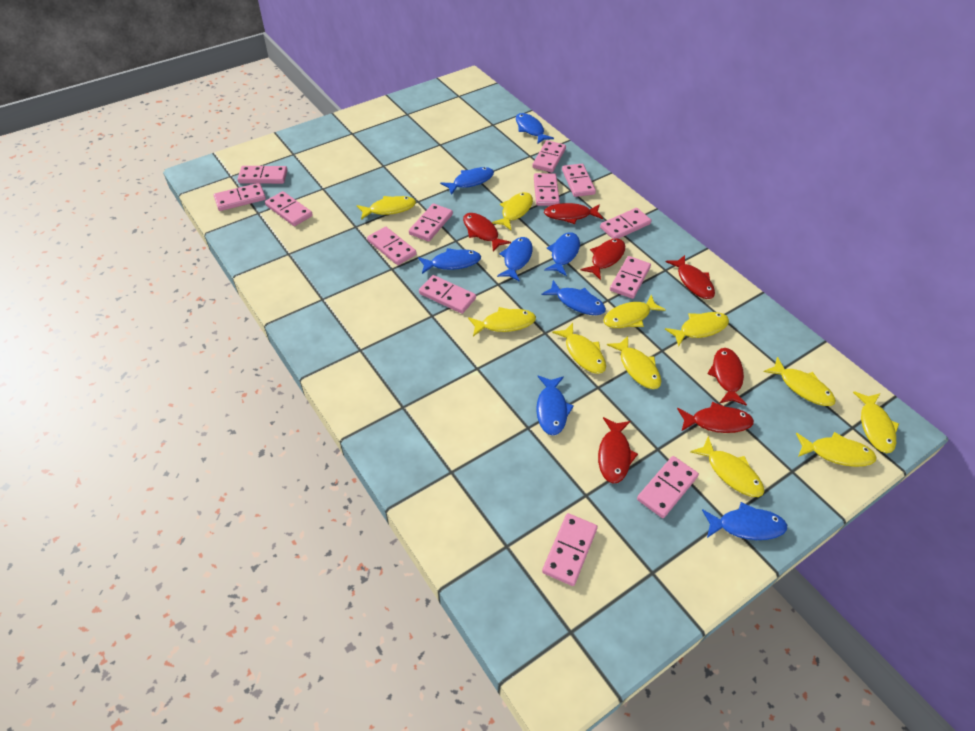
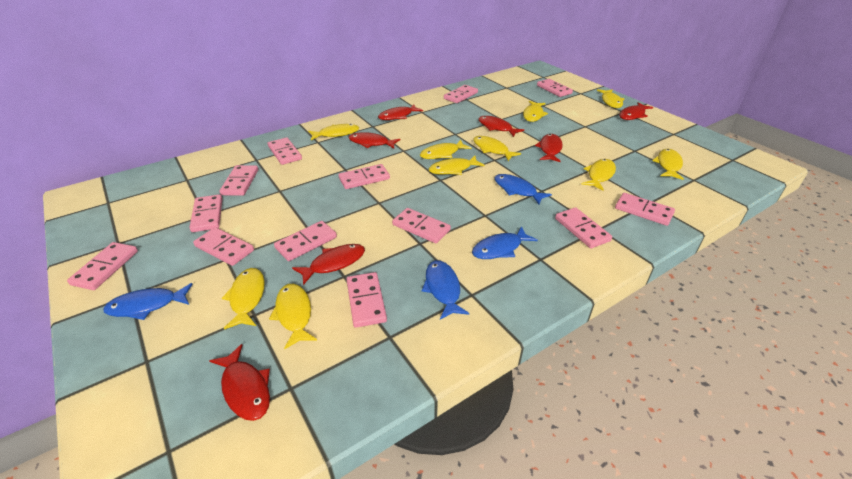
blue fish: 8 -> 4
yellow fish: 11 -> 10

